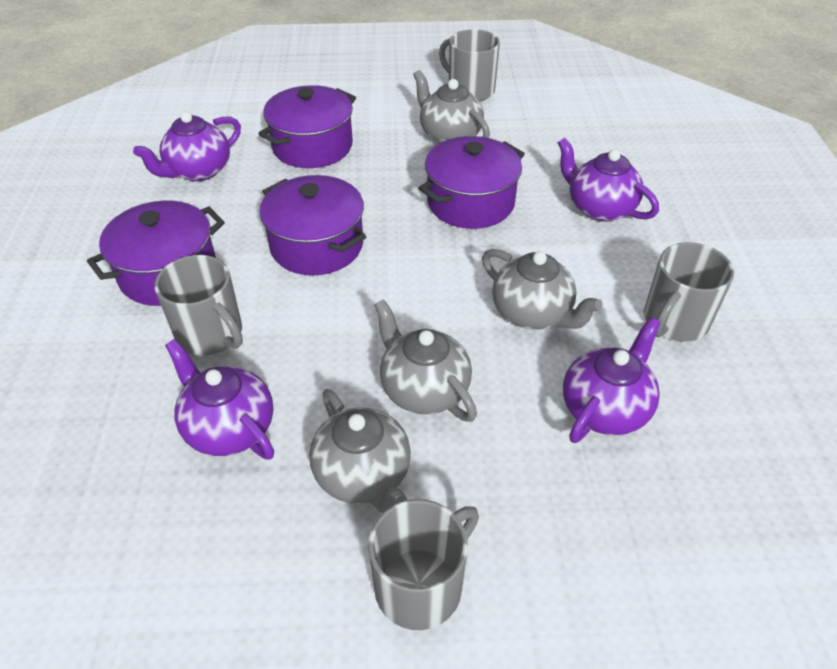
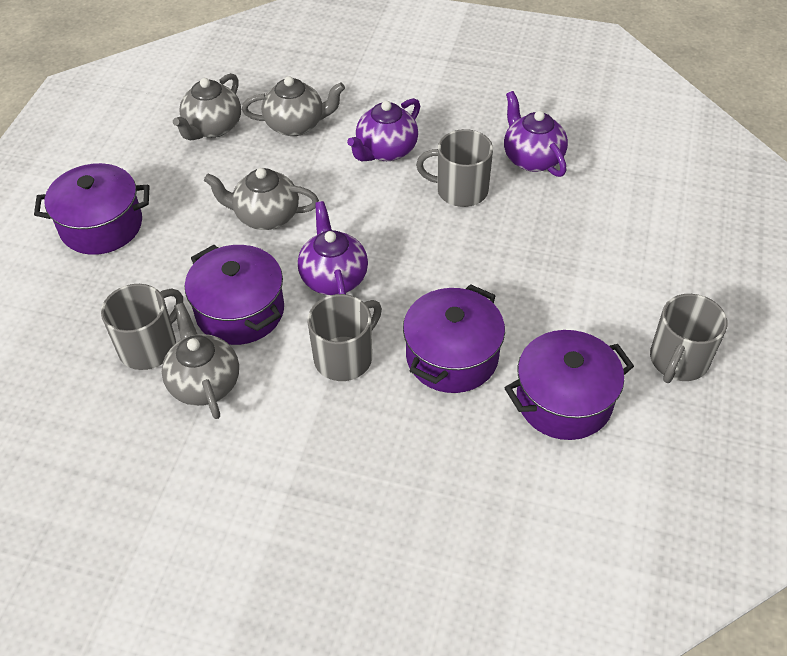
purple teapot: 4 -> 3

